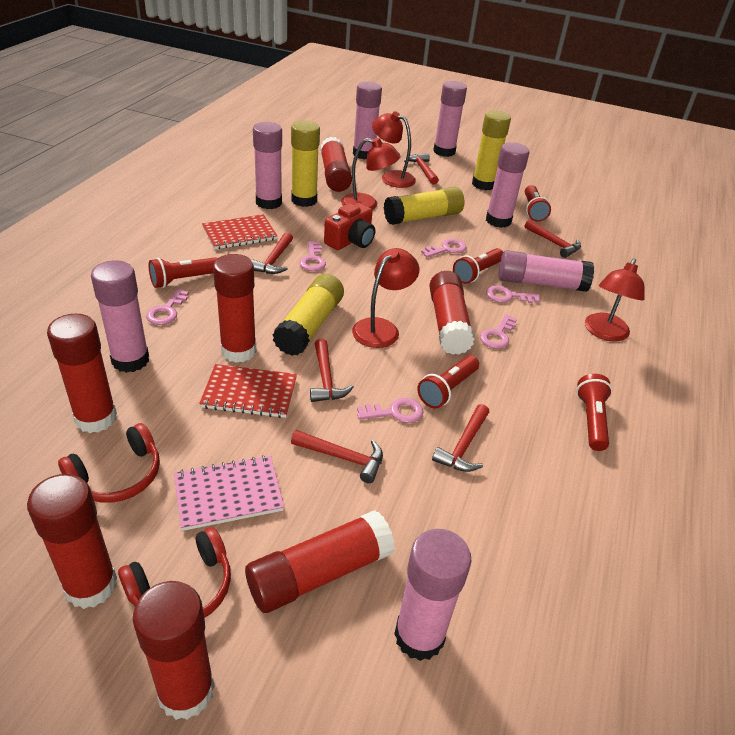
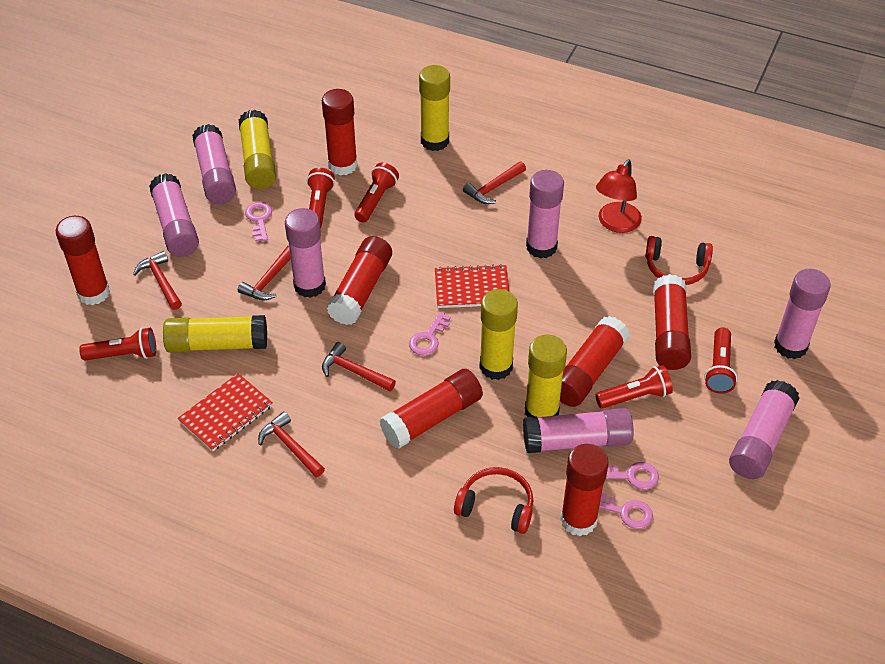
pink key: 6 -> 4
pink notebook: 1 -> 0
red camera: 1 -> 0
red hammer: 6 -> 5
red lamp: 4 -> 1
yellow glue stick: 4 -> 5

